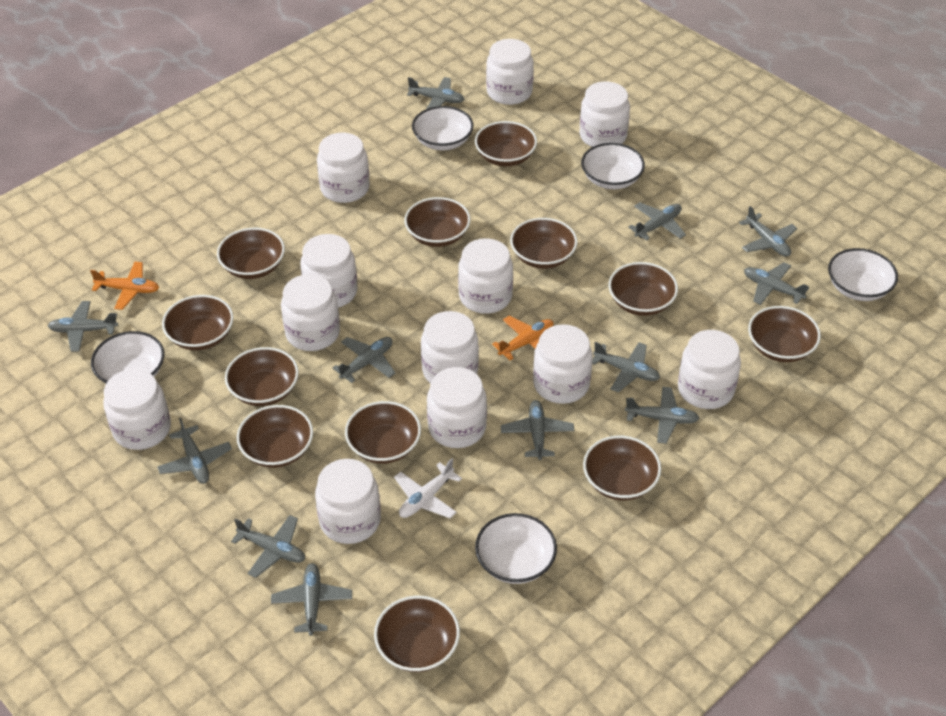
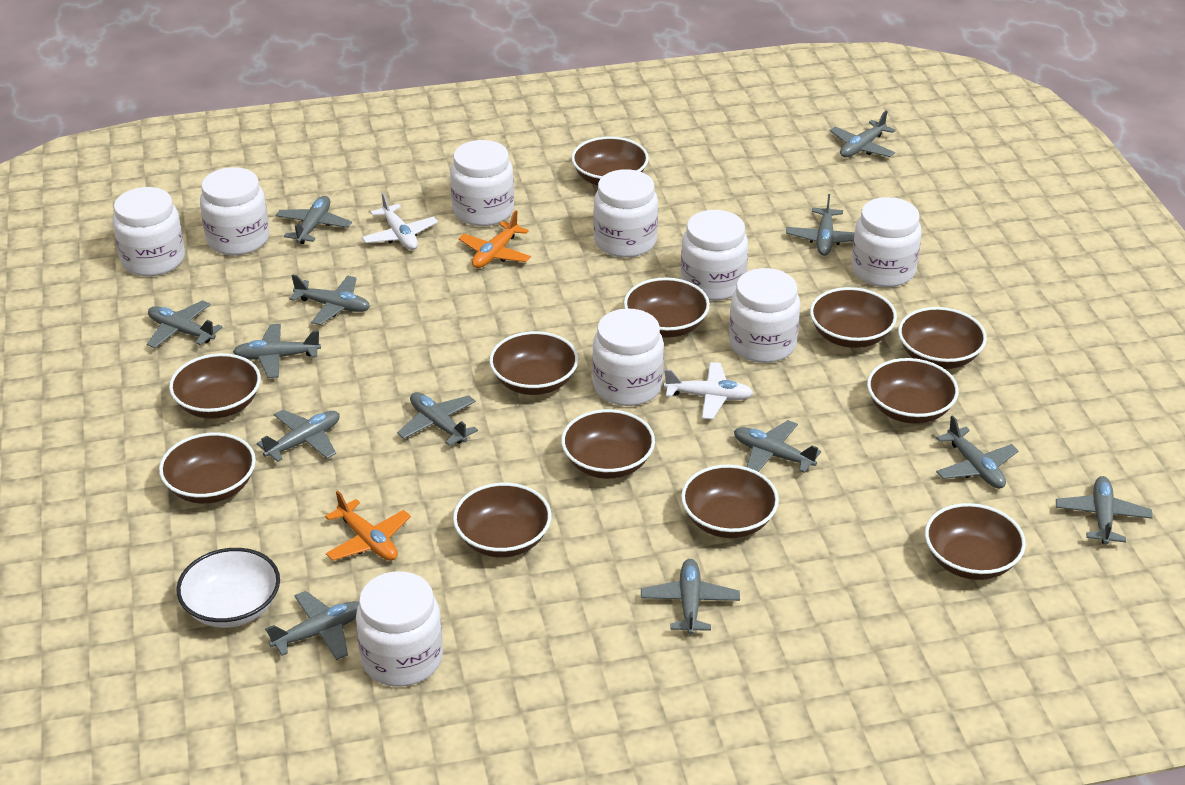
grey plane: 12 -> 13
white bowl: 5 -> 1
white jar: 12 -> 9
white plane: 1 -> 2

